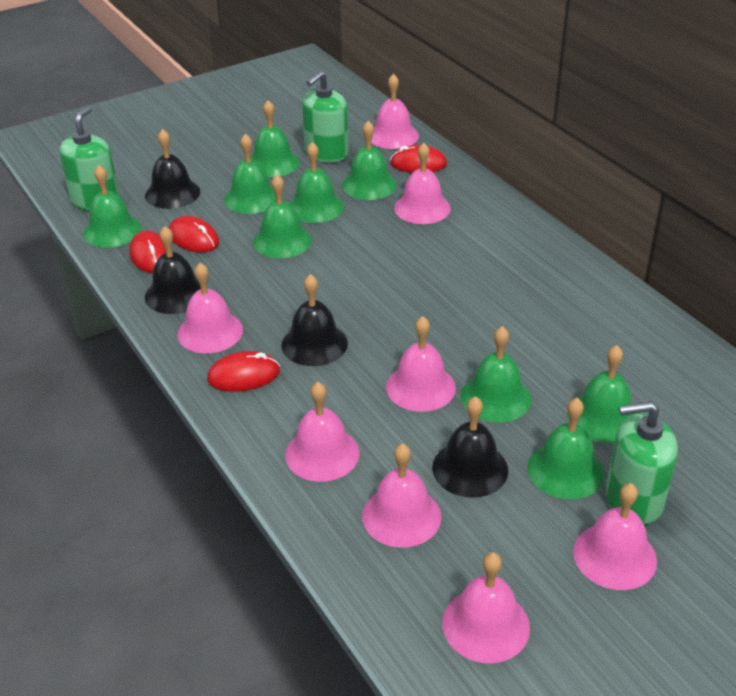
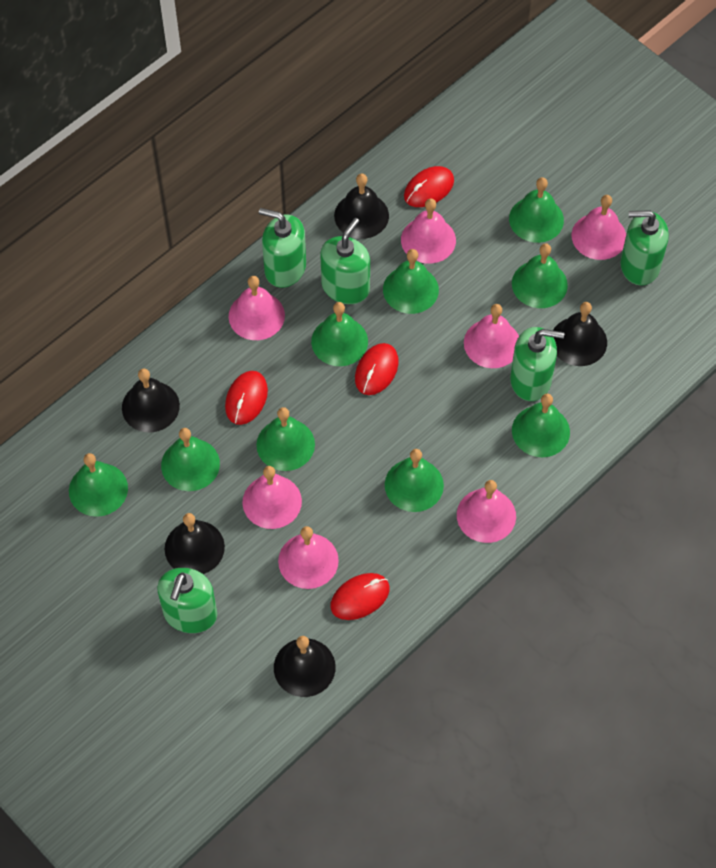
black bell: 4 -> 5
green soap dispenser: 3 -> 5
pink bell: 8 -> 7

